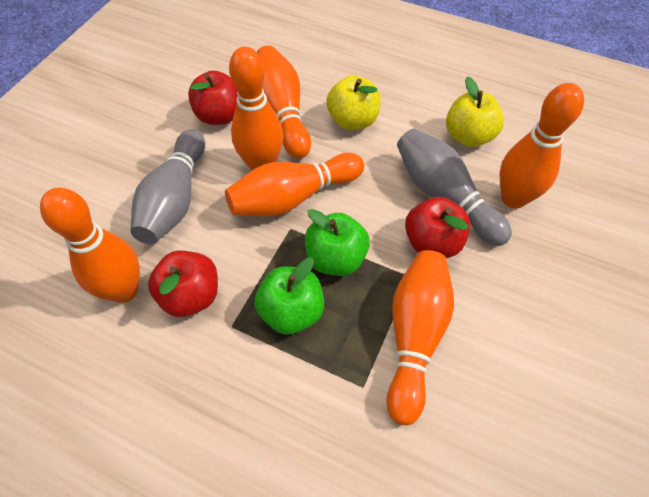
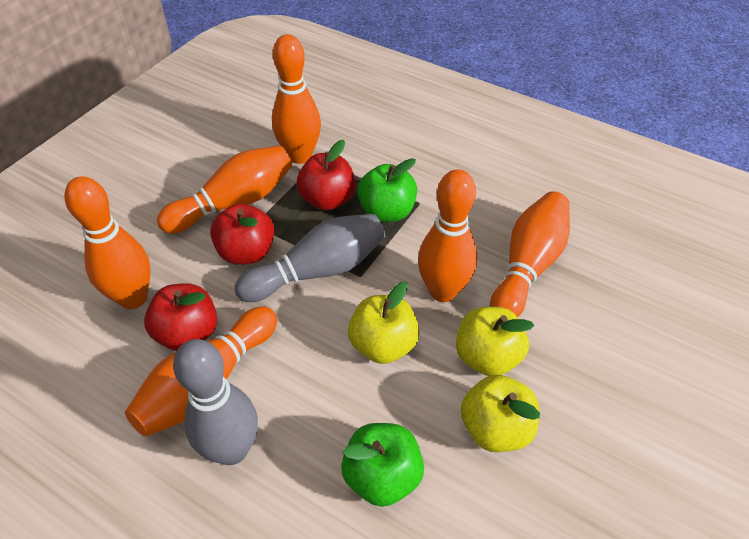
yellow apple: 2 -> 3

